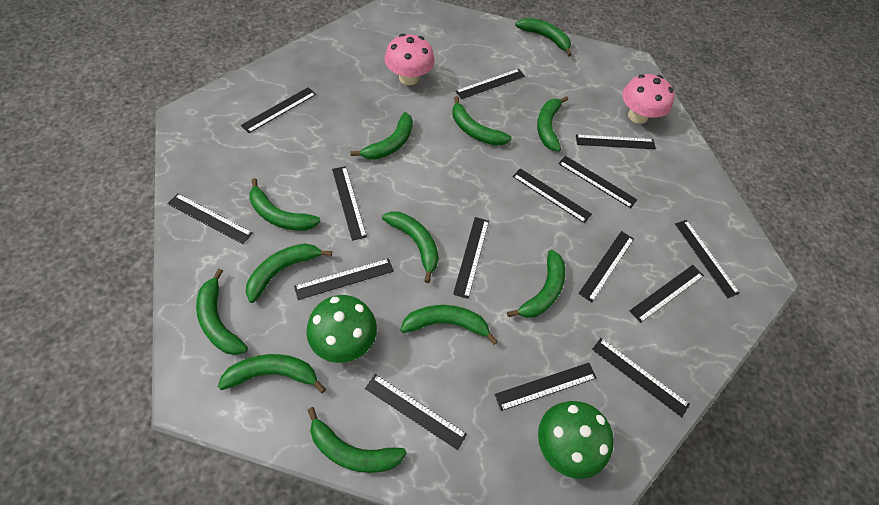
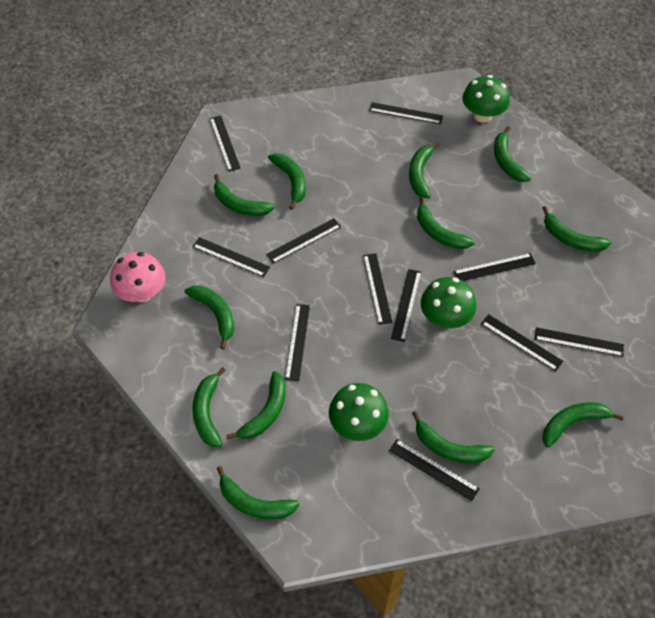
black ruler: 15 -> 11
green mushroom: 2 -> 3
pink mushroom: 2 -> 1

